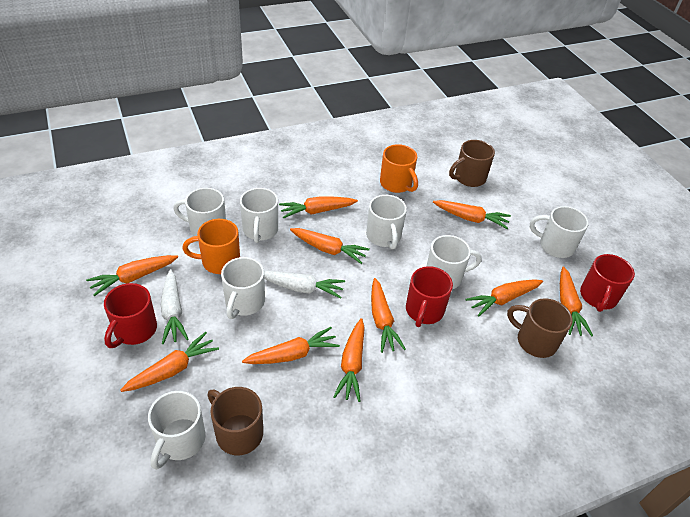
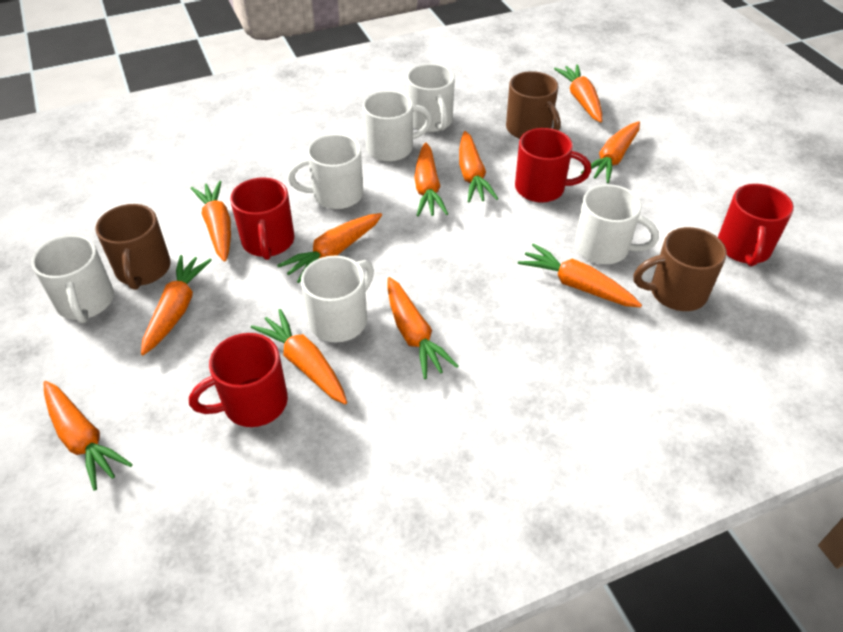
orange carrot: 10 -> 11
orange mug: 2 -> 0
red mug: 3 -> 4
white carrot: 2 -> 0
white mug: 7 -> 6

